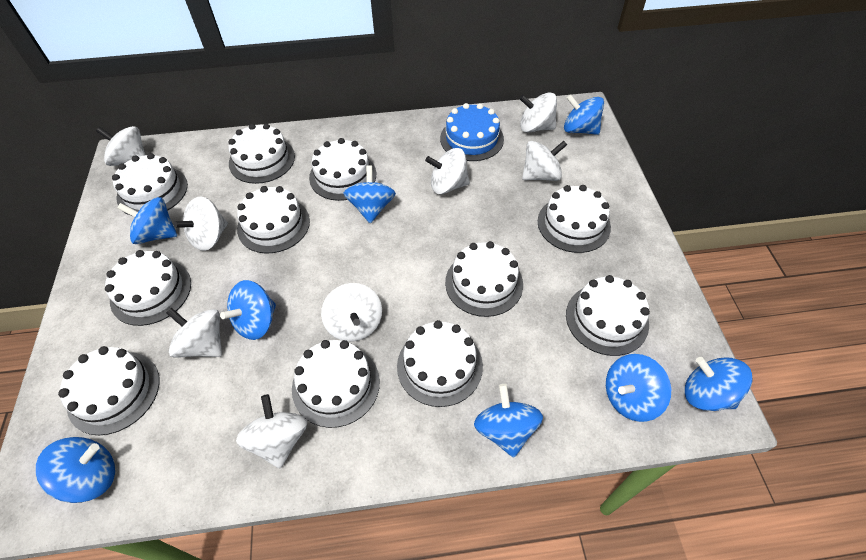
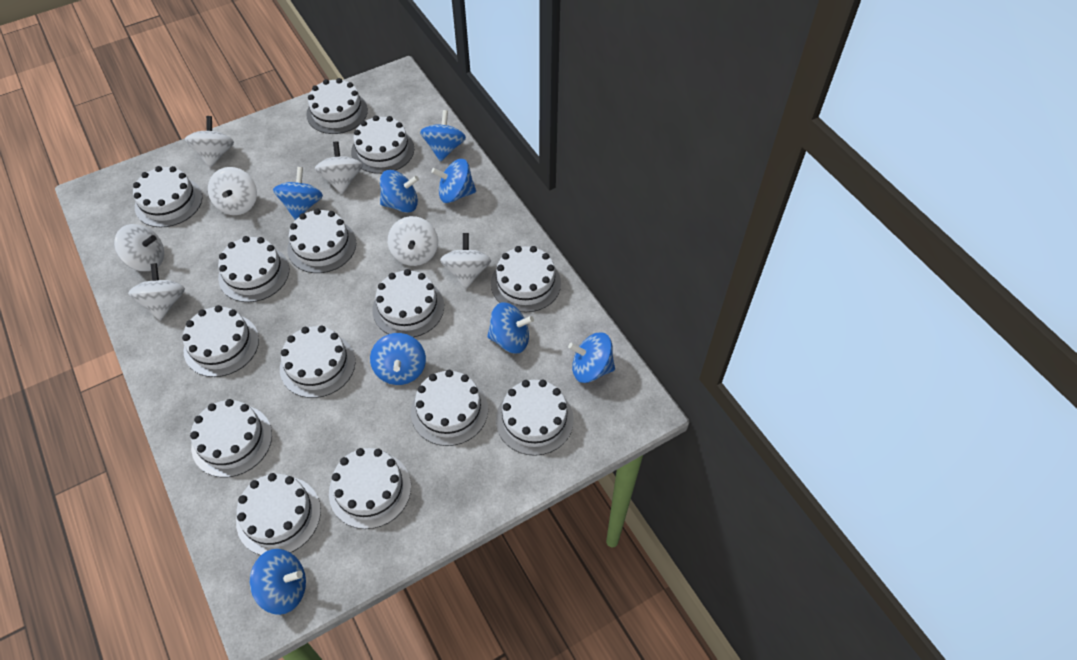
blue cake: 1 -> 0
white cake: 11 -> 14
white spinning top: 8 -> 7

